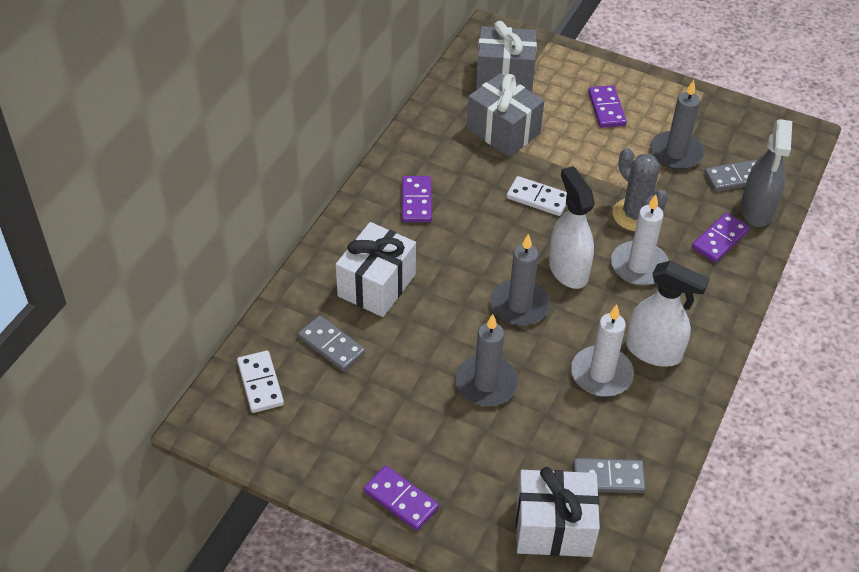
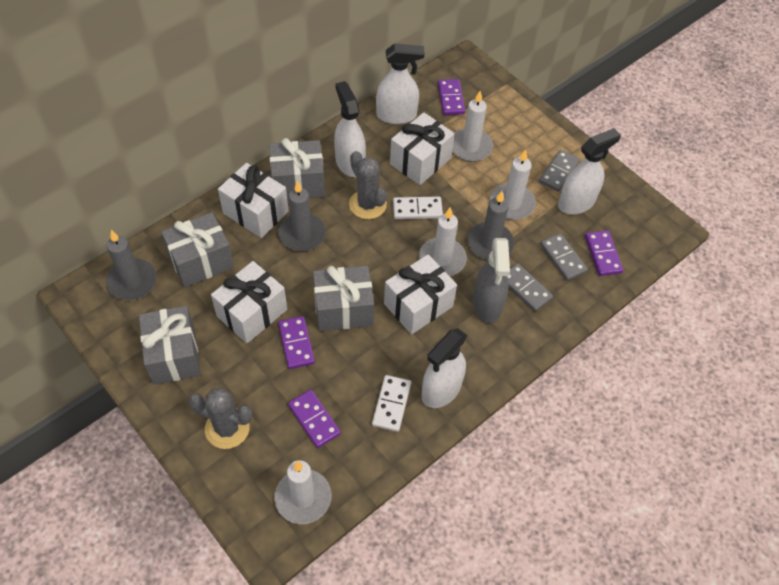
grey cactus: 1 -> 2
grey gift: 2 -> 4
white candle: 2 -> 4
white gift: 2 -> 4
white spray bottle: 2 -> 4

